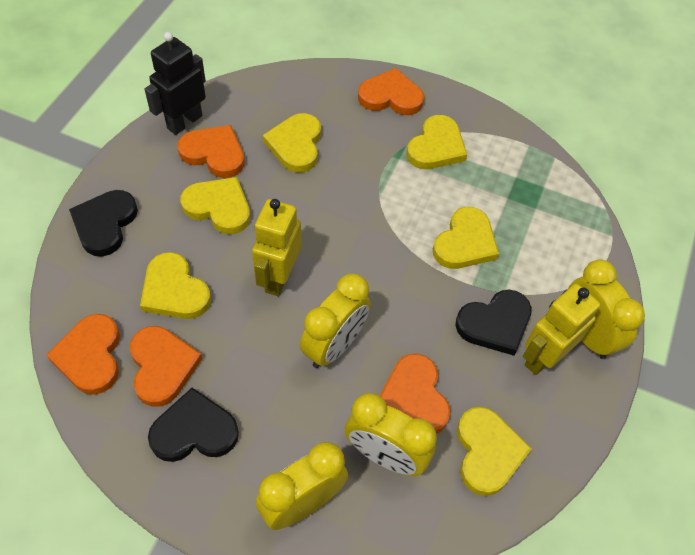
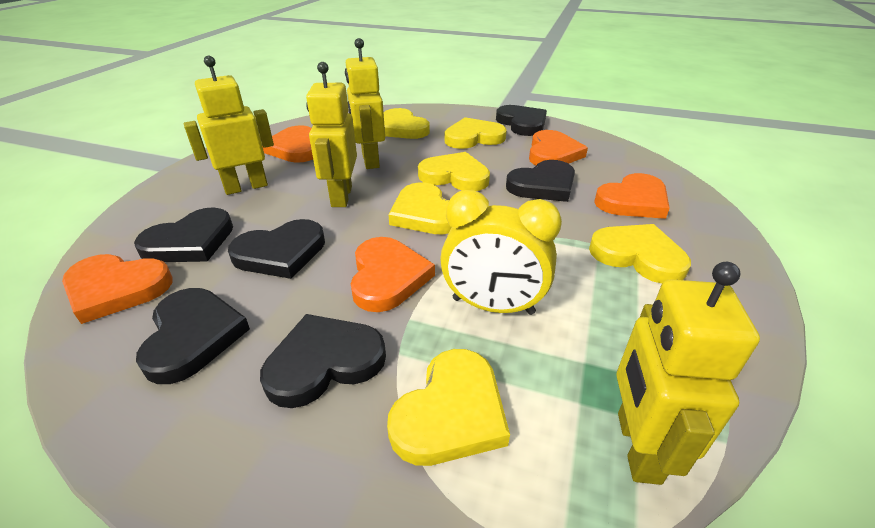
black heart: 3 -> 6
black robot: 1 -> 0
yellow clock: 4 -> 1
yellow robot: 2 -> 4

